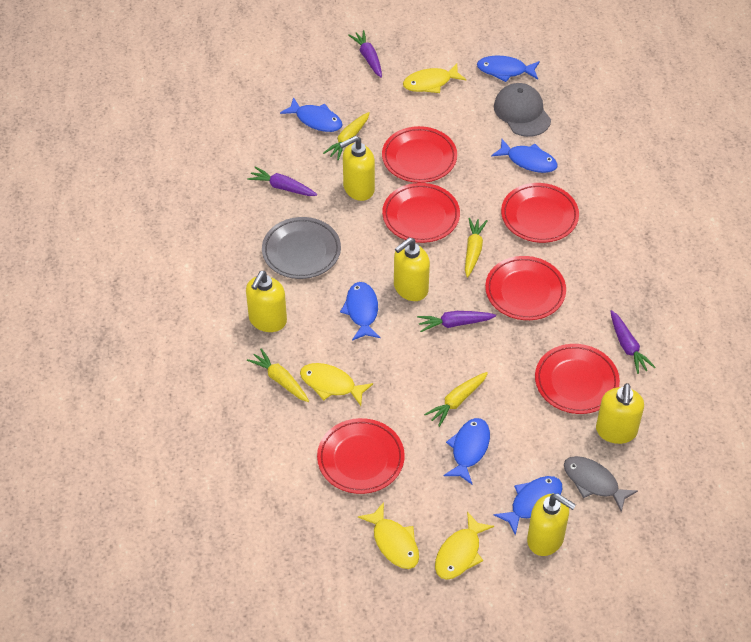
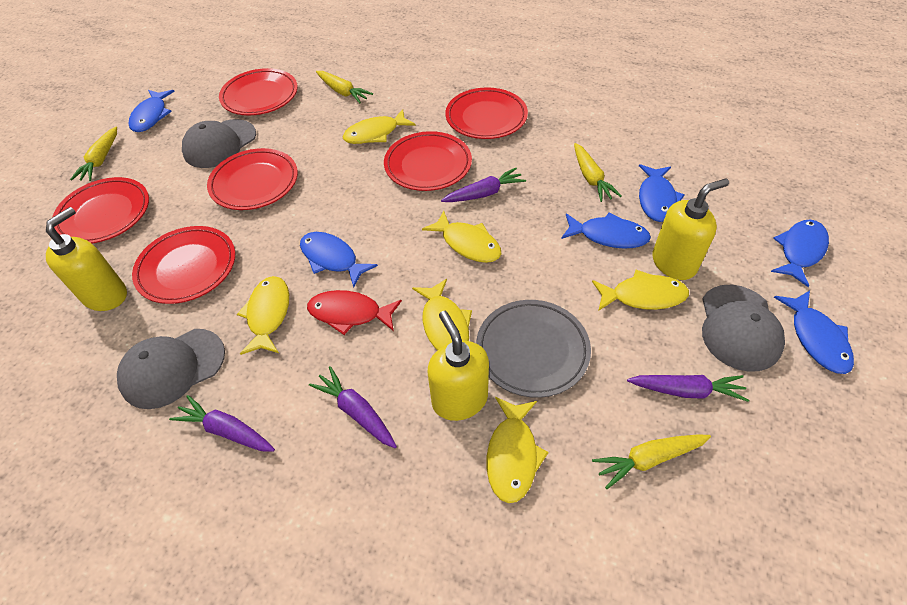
grey cap: 1 -> 3
grey fish: 1 -> 0
red fish: 0 -> 1
yellow fish: 4 -> 6
yellow soap dispenser: 5 -> 3

